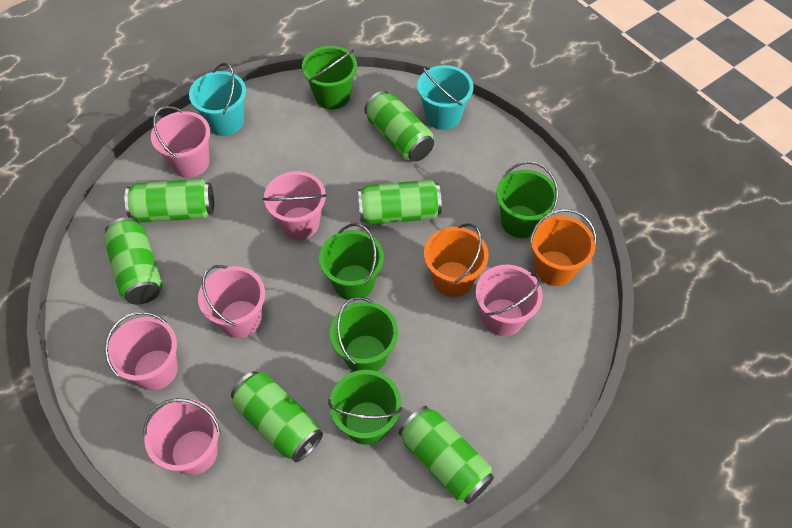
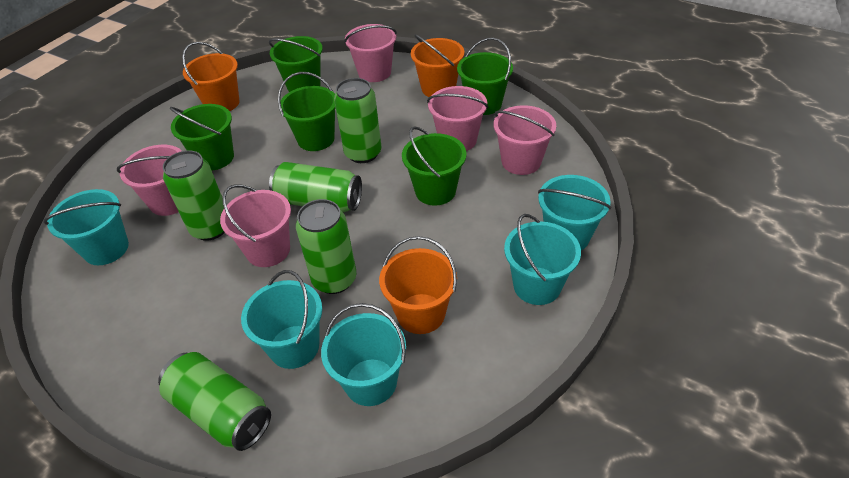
green can: 6 -> 5
orange bucket: 2 -> 3
pink bucket: 6 -> 5
turquoise bucket: 2 -> 5

